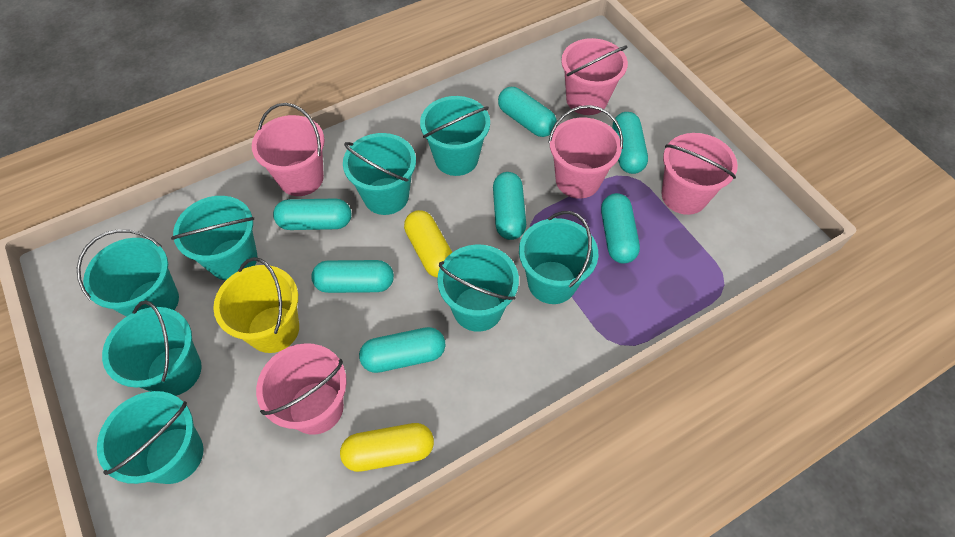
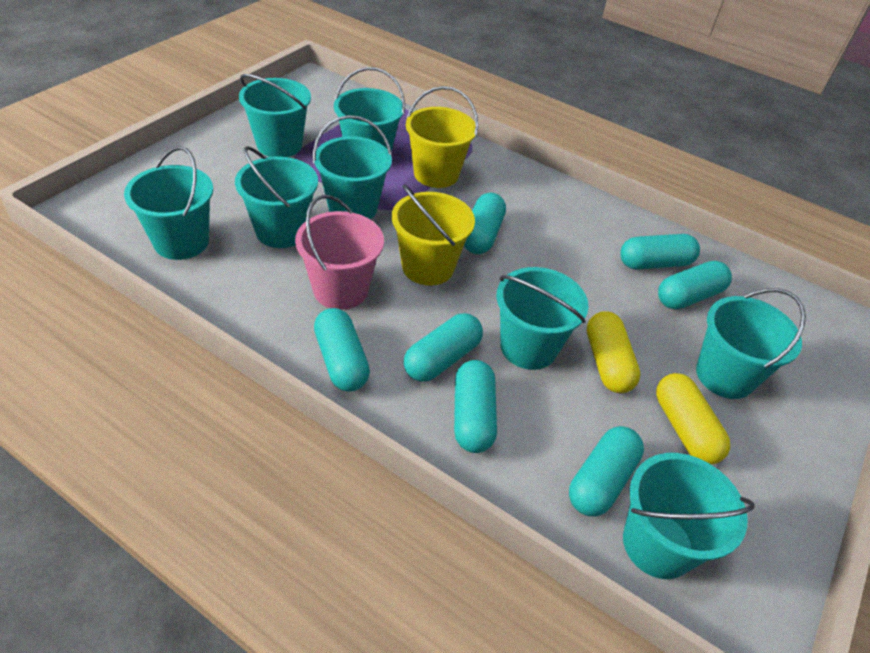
pink bucket: 5 -> 1
yellow bucket: 1 -> 2

